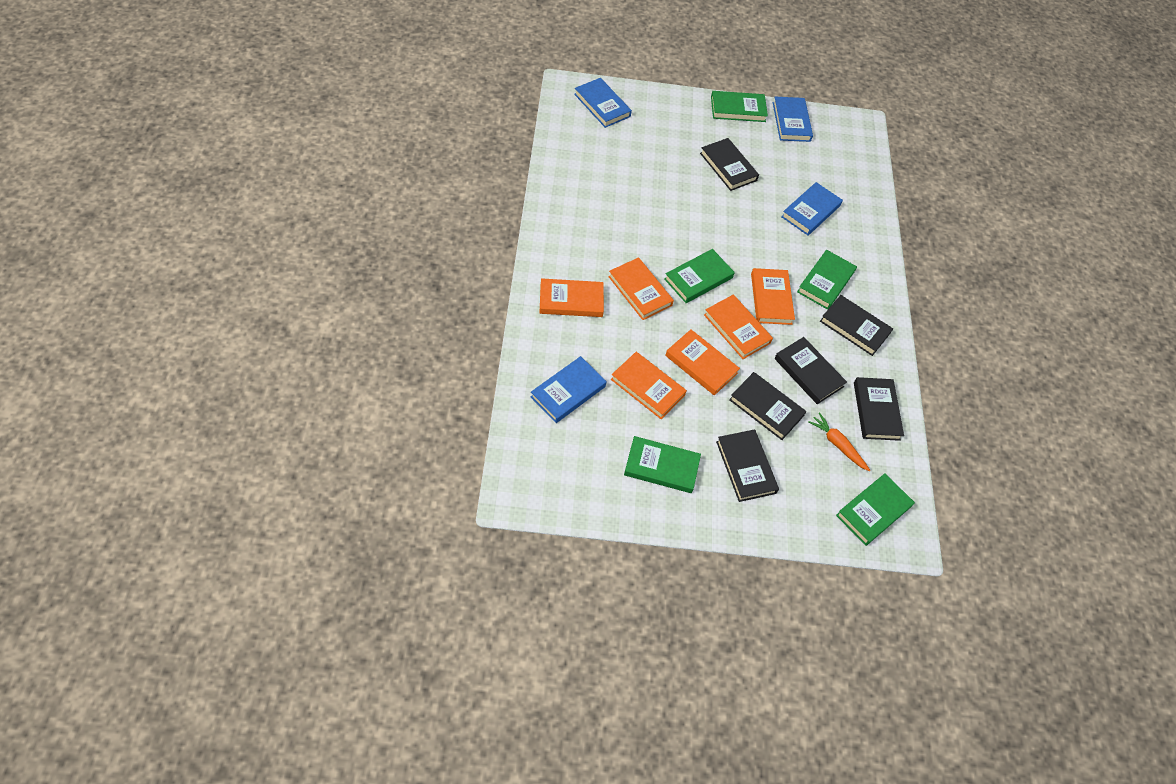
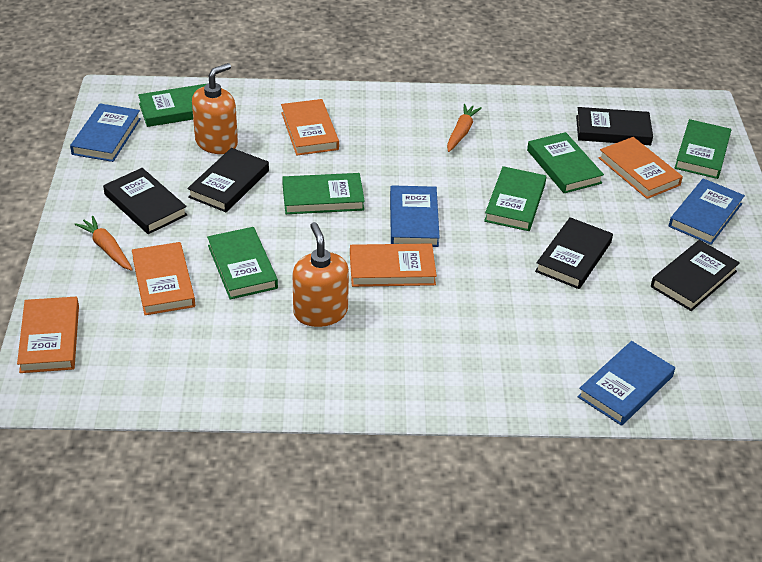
black book: 6 -> 5
green book: 5 -> 6
orange book: 6 -> 5
orange carrot: 1 -> 2
orange soap dispenser: 0 -> 2

